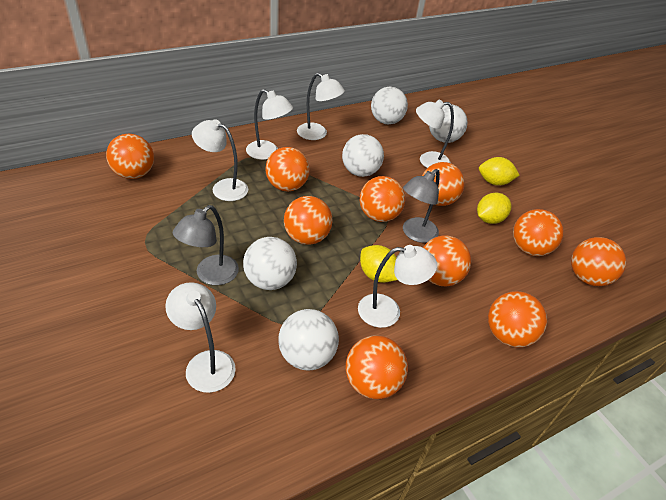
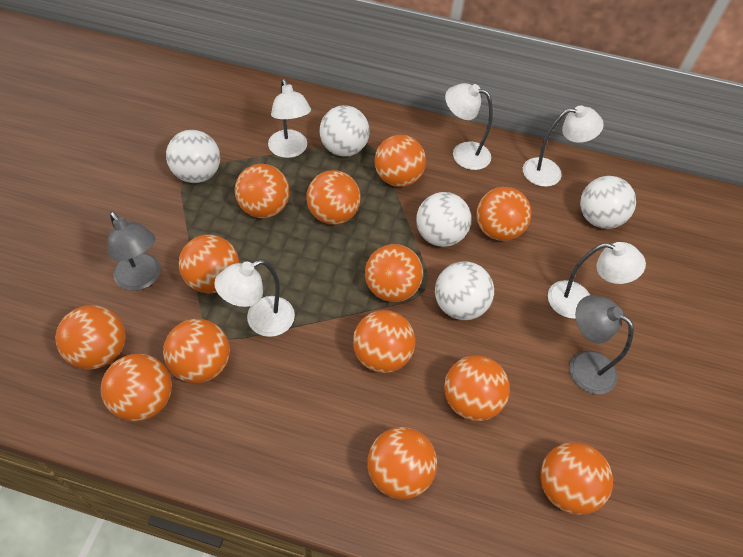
orange ball: 10 -> 13
white lamp: 6 -> 5
yellow lemon: 3 -> 0

